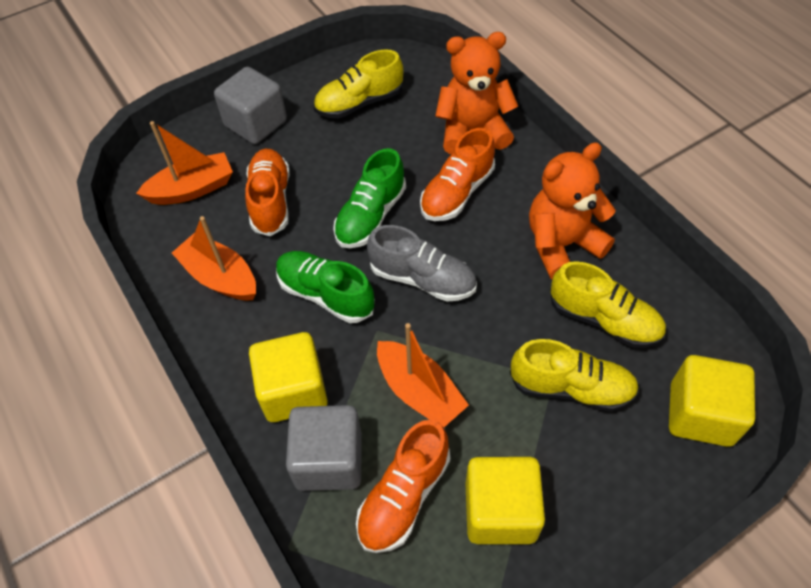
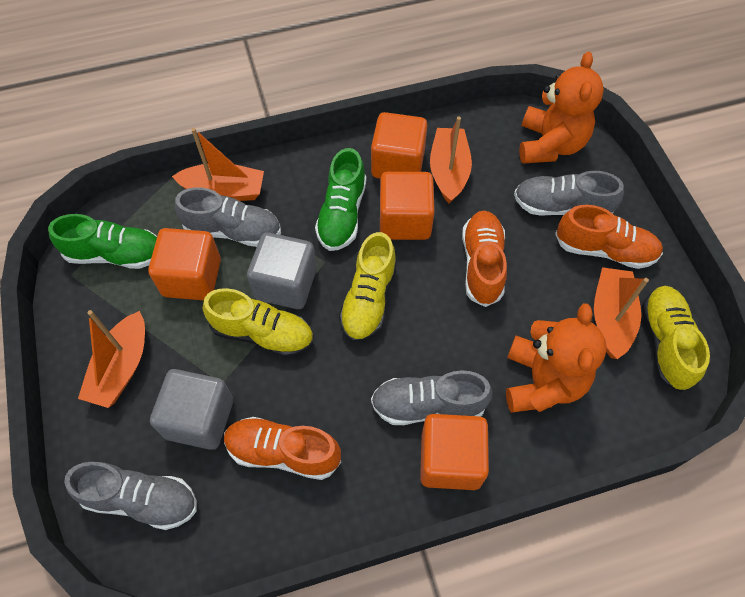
grey shoe: 1 -> 4
orange boat: 3 -> 4
orange cube: 0 -> 4
yellow cube: 3 -> 0

